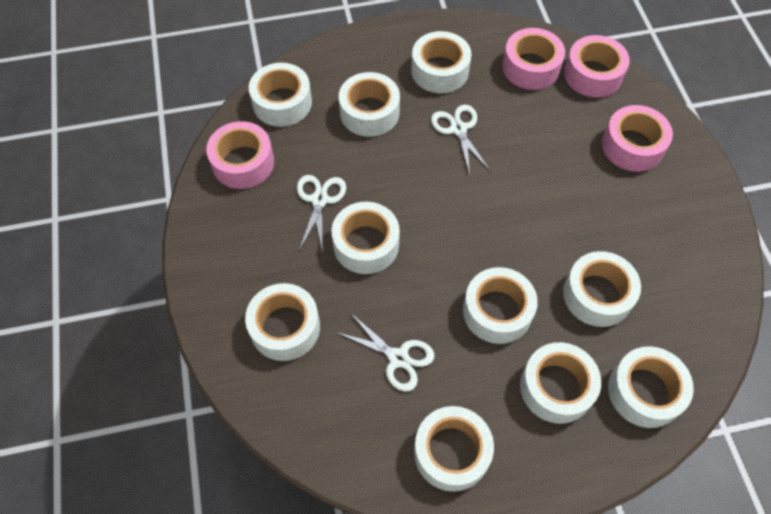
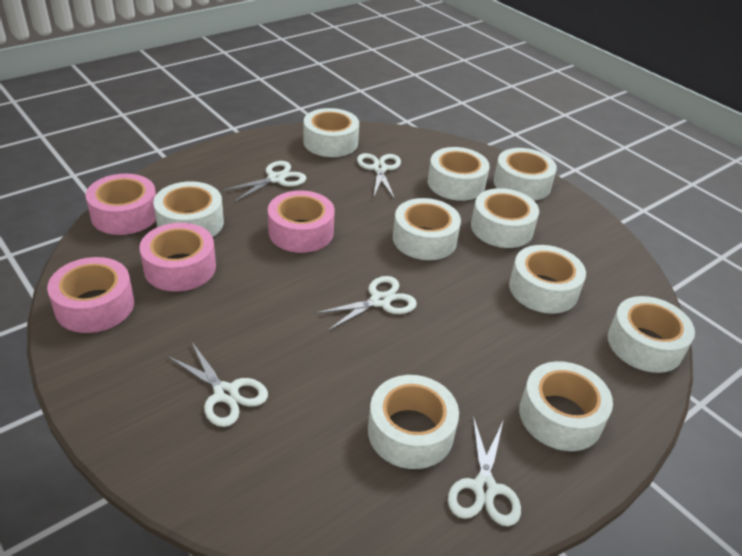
white scissors: 3 -> 5

